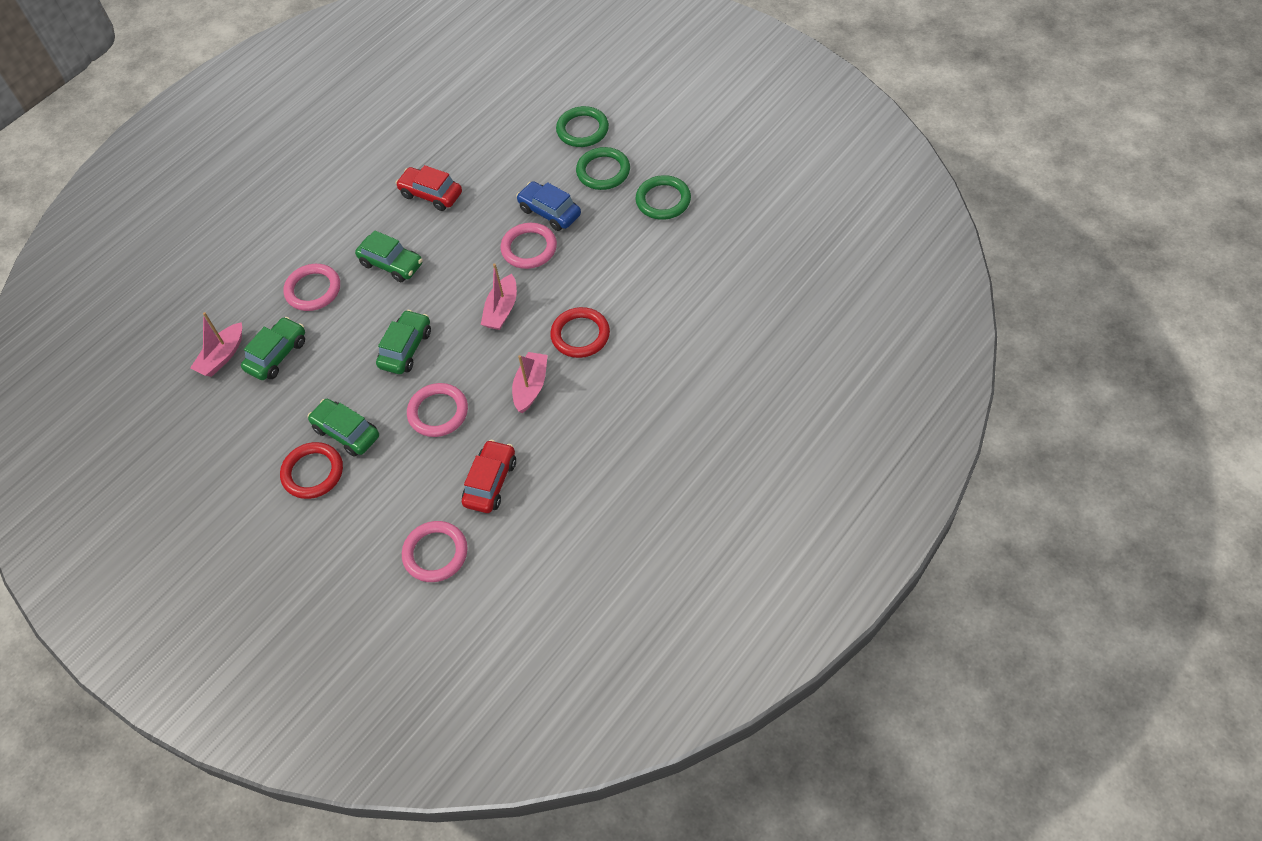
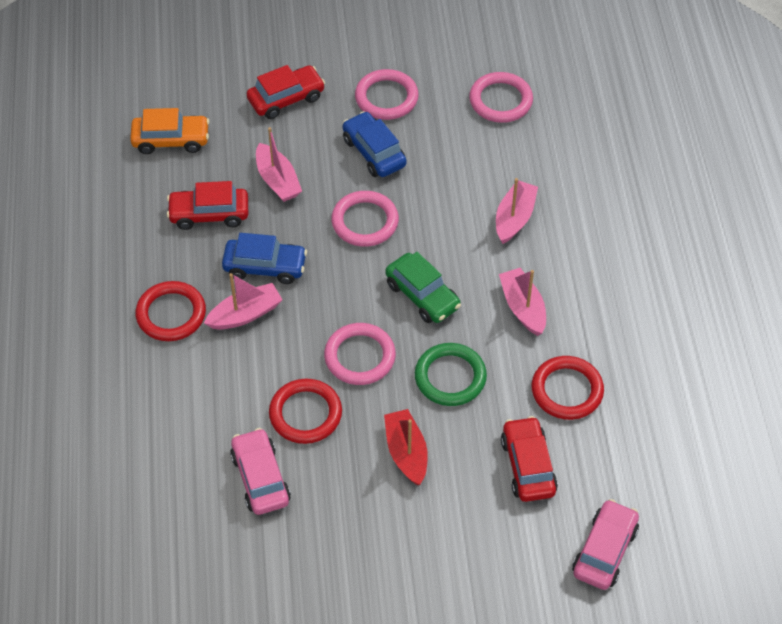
blue car: 1 -> 2
green car: 4 -> 1
green ring: 3 -> 1
orange car: 0 -> 1
pink boat: 3 -> 4
pink car: 0 -> 2
red boat: 0 -> 1
red car: 2 -> 3
red ring: 2 -> 3

